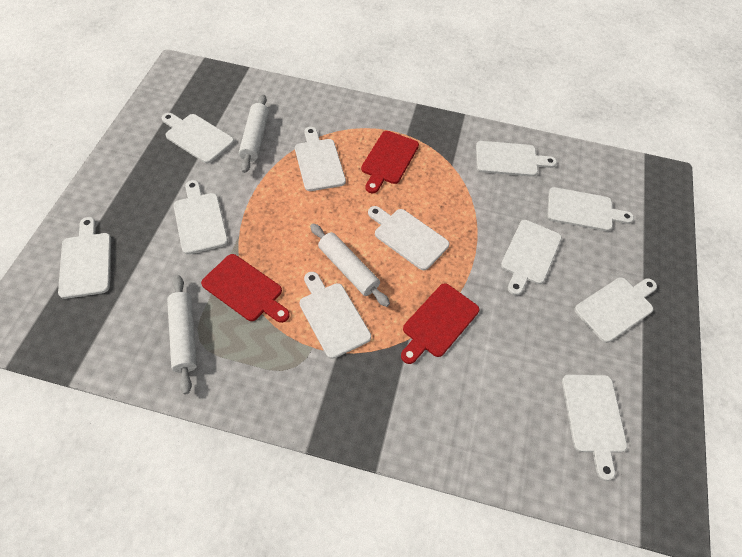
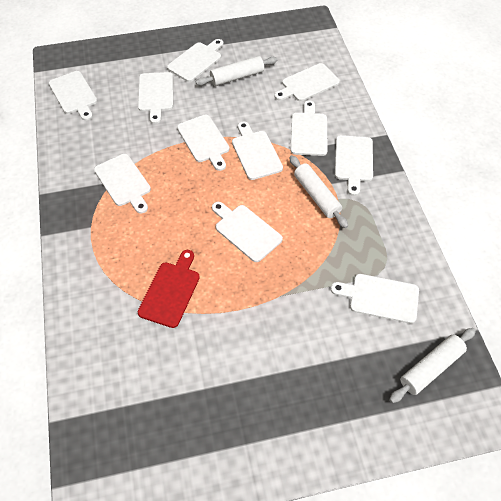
red cutting board: 3 -> 1

